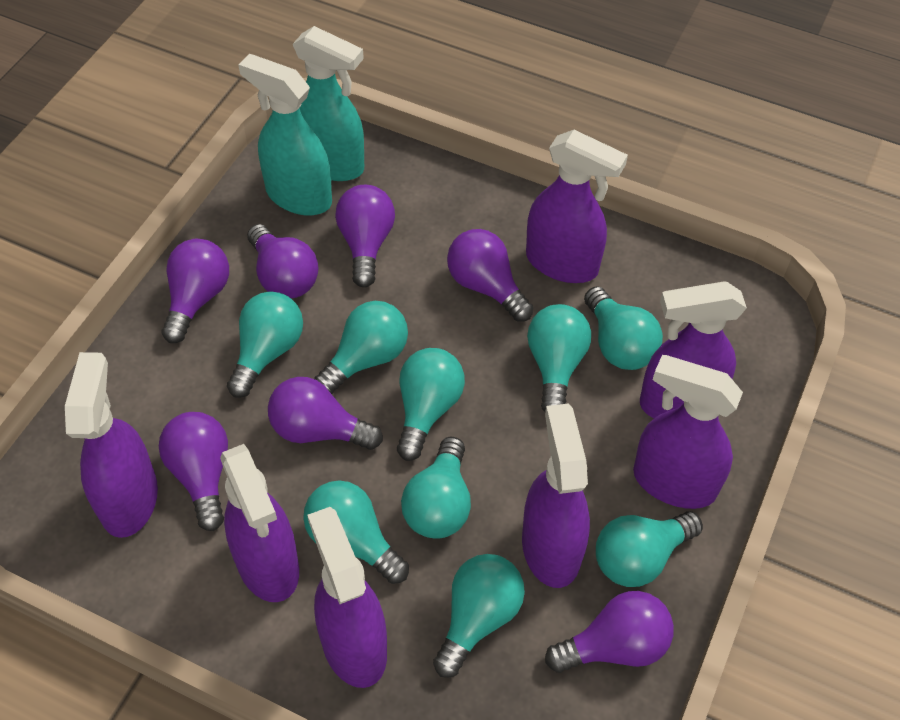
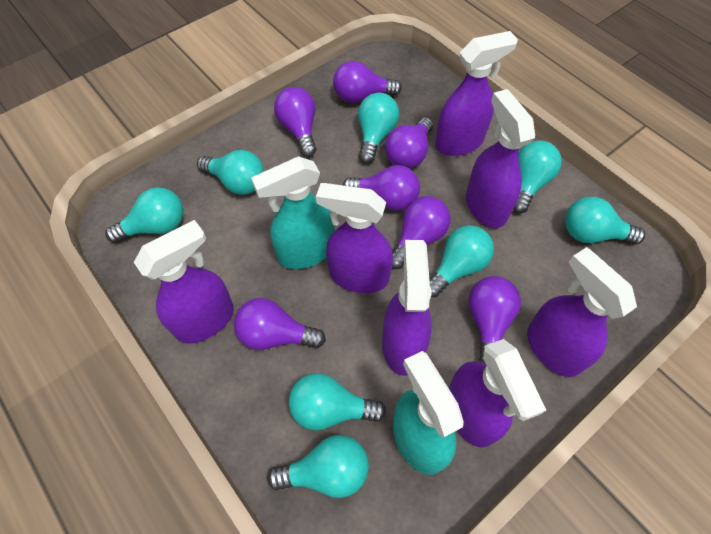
turquoise light bulb: 9 -> 8

